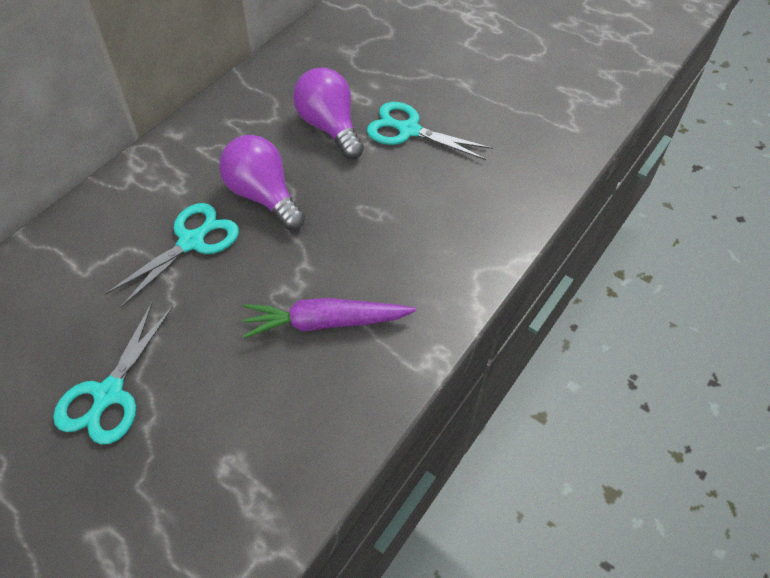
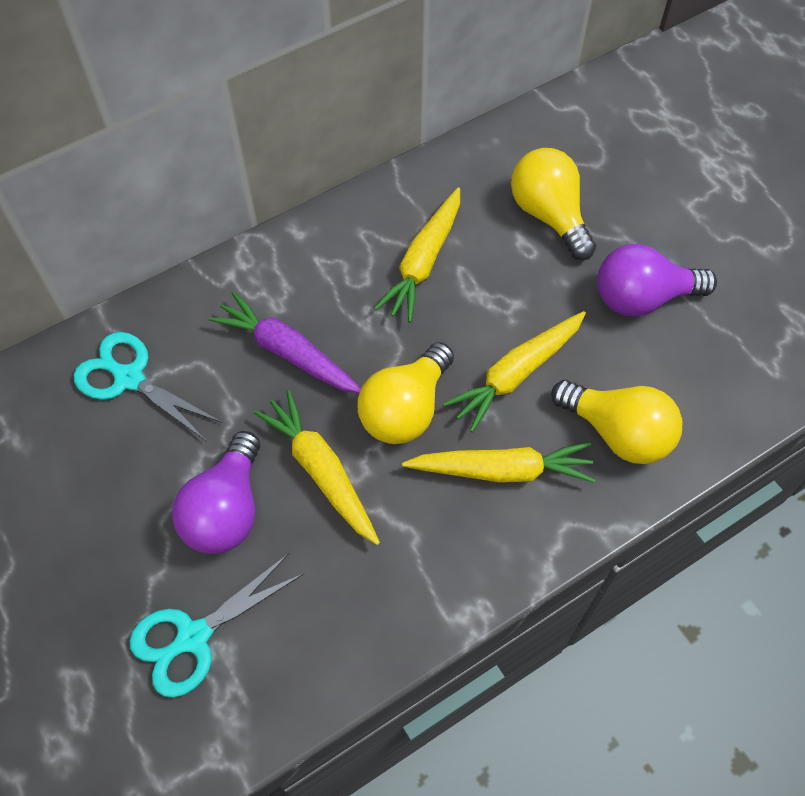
turquoise scissors: 3 -> 2
yellow carrot: 0 -> 4
yellow light bulb: 0 -> 3

